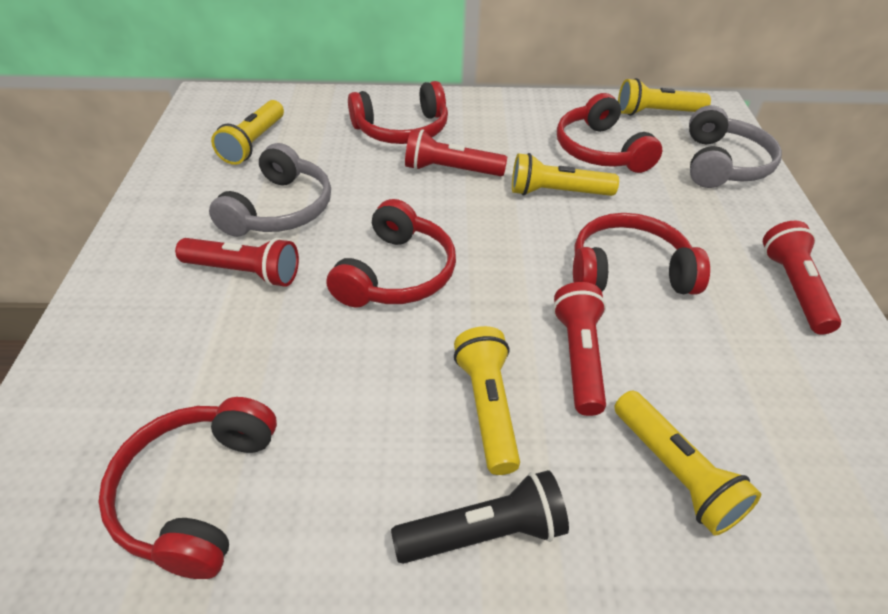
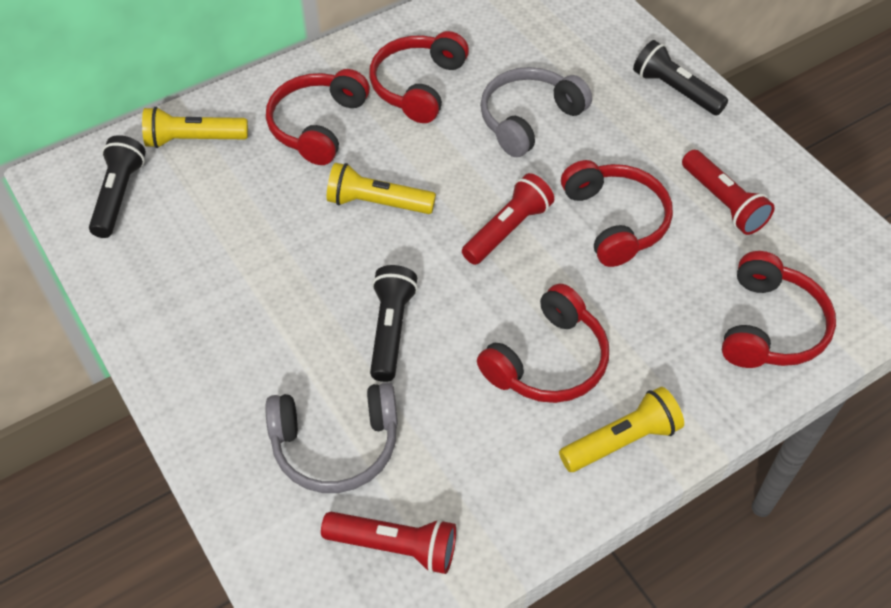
black flashlight: 1 -> 3
red flashlight: 4 -> 3
yellow flashlight: 5 -> 3

